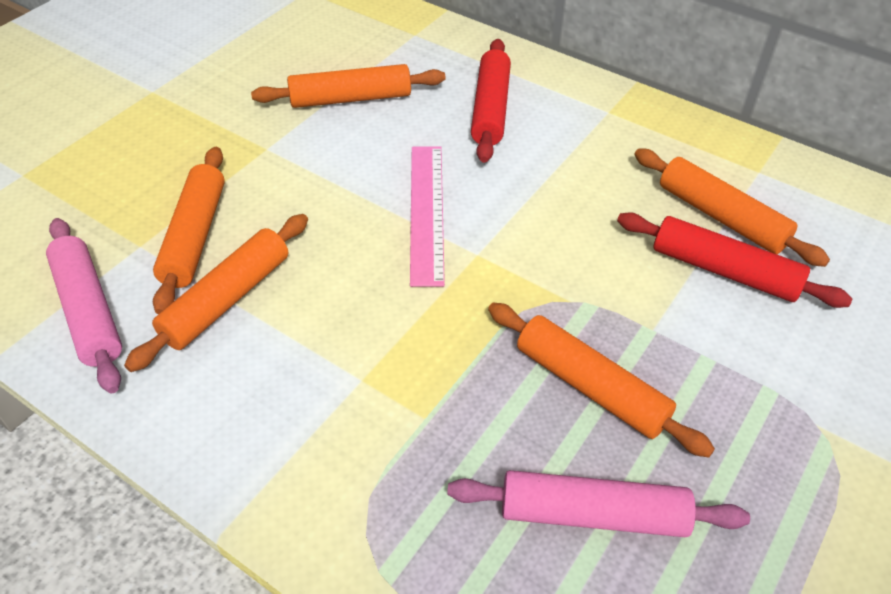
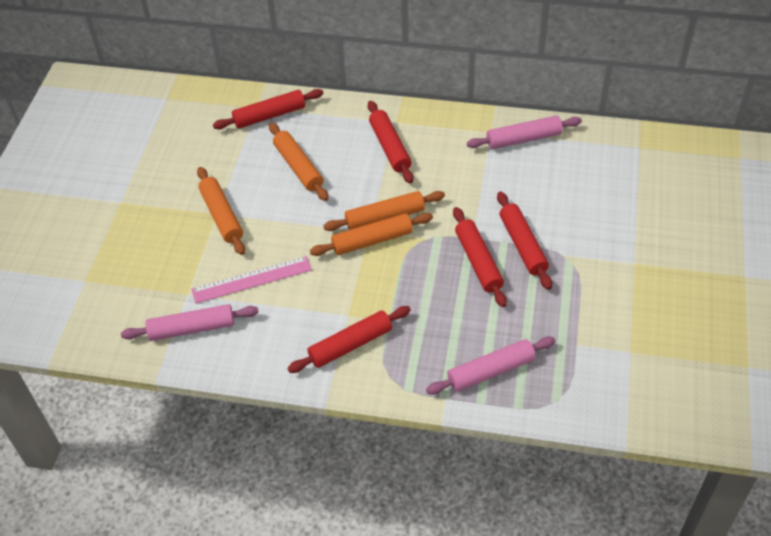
orange rolling pin: 5 -> 4
pink rolling pin: 2 -> 3
red rolling pin: 2 -> 5

